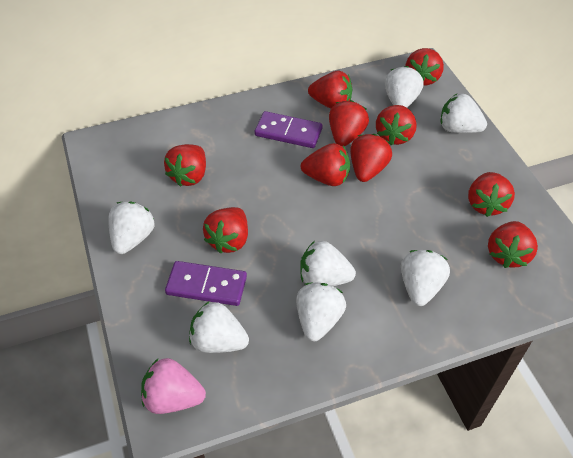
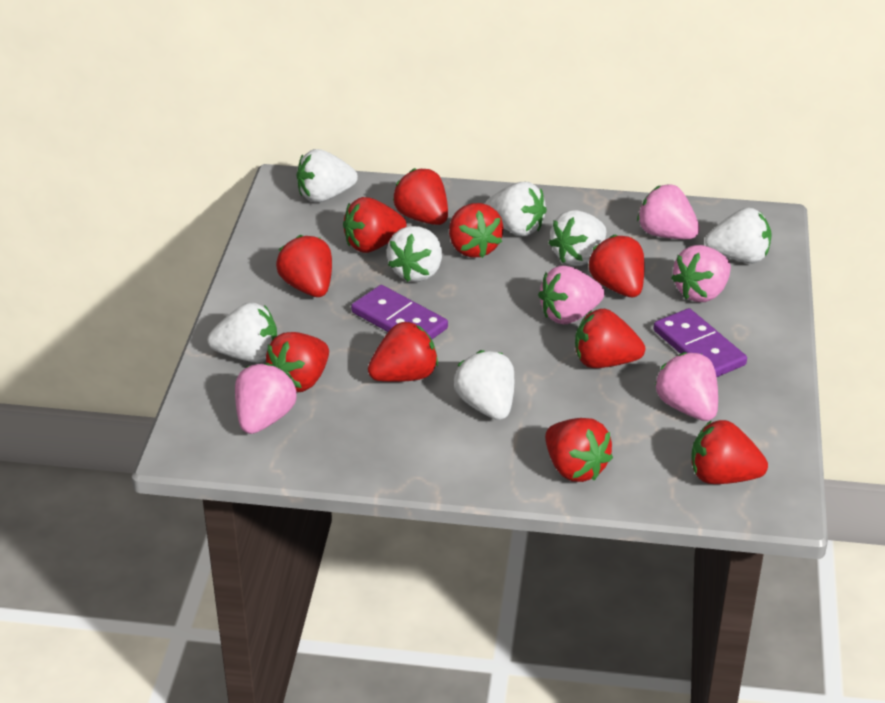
pink strawberry: 1 -> 5

